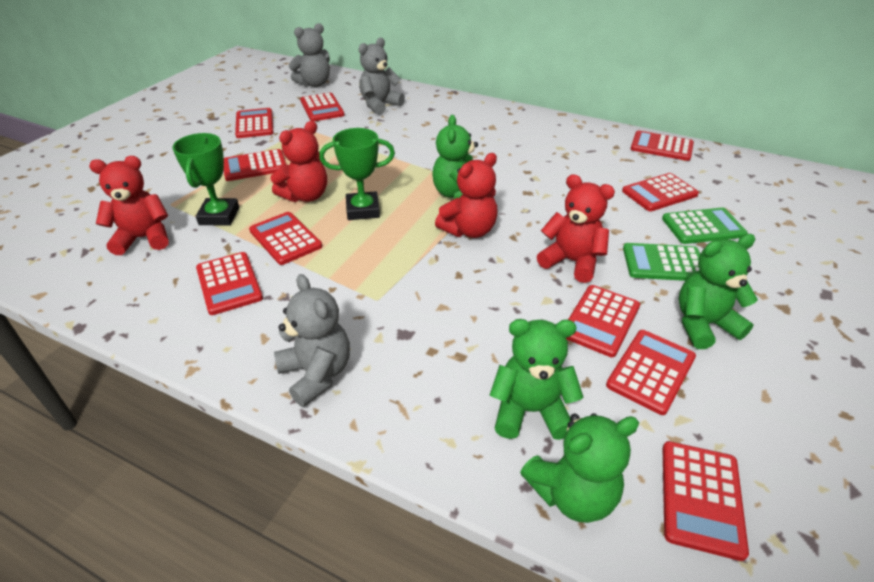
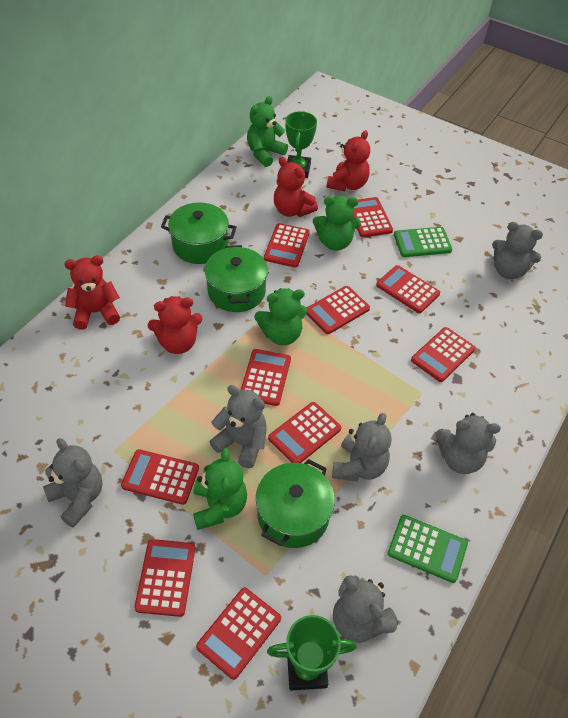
green pot: 0 -> 3
grey teddy bear: 3 -> 6

